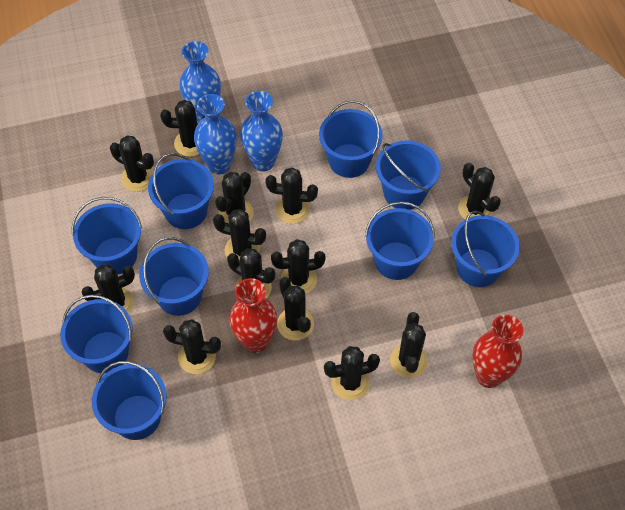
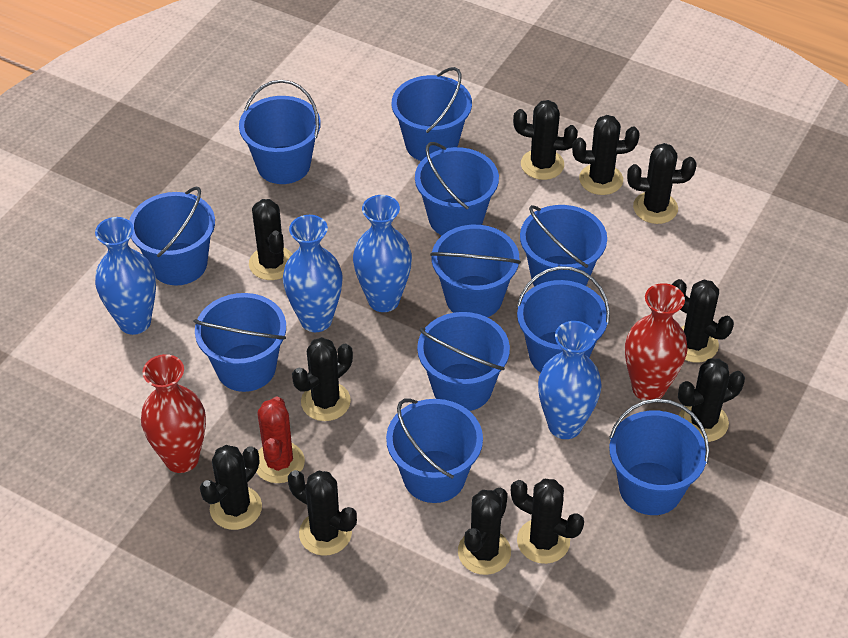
black cactus: 13 -> 11
blue bucket: 9 -> 11
blue vase: 3 -> 4
red cactus: 0 -> 1

